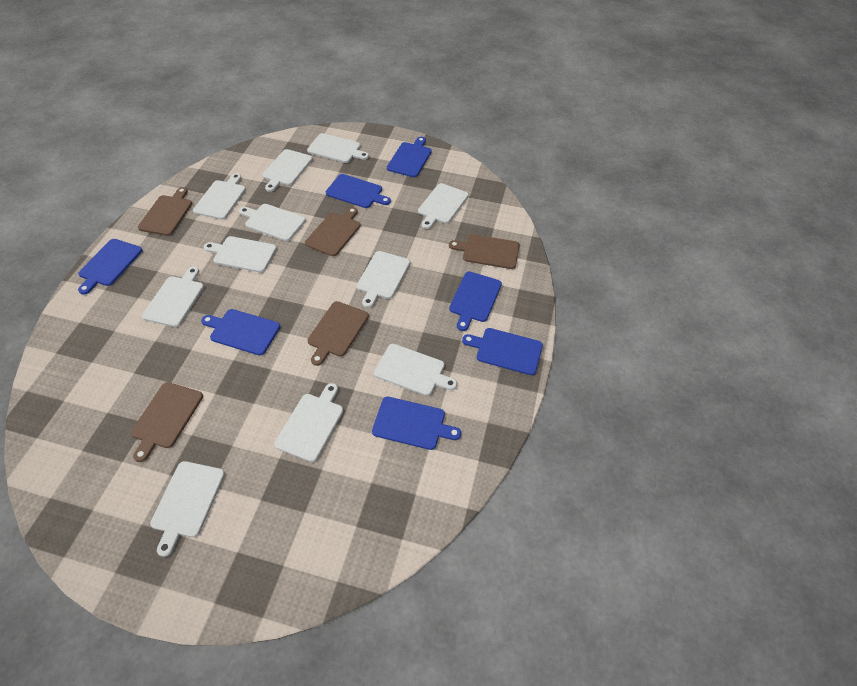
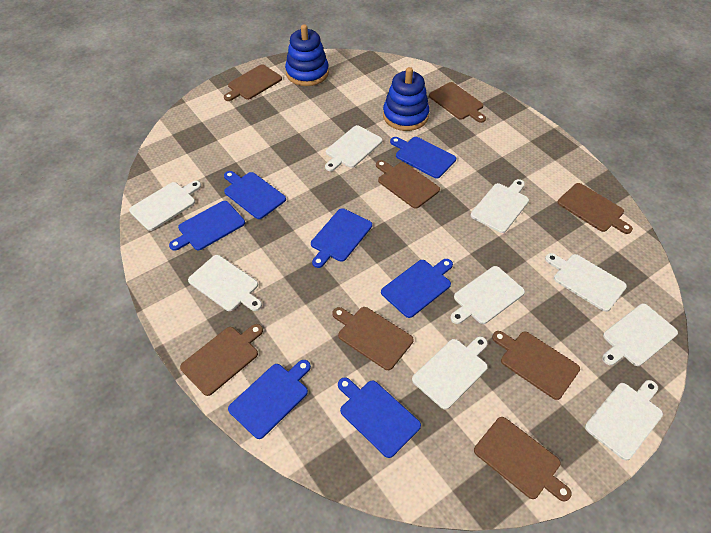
blue stacking toy: 0 -> 2
brown cutting board: 5 -> 8
white cutting board: 11 -> 9

